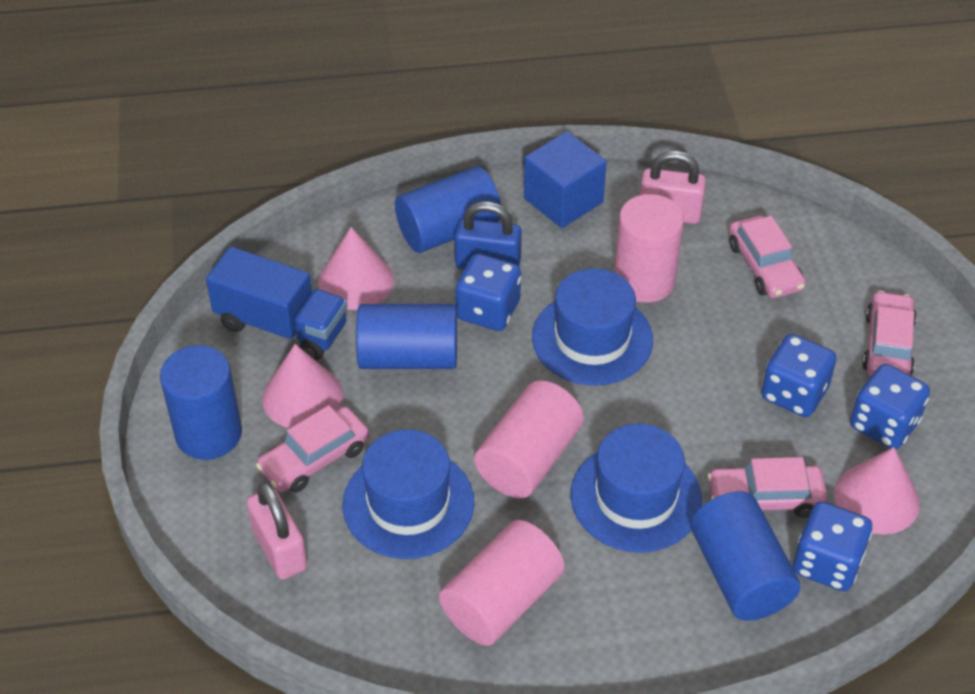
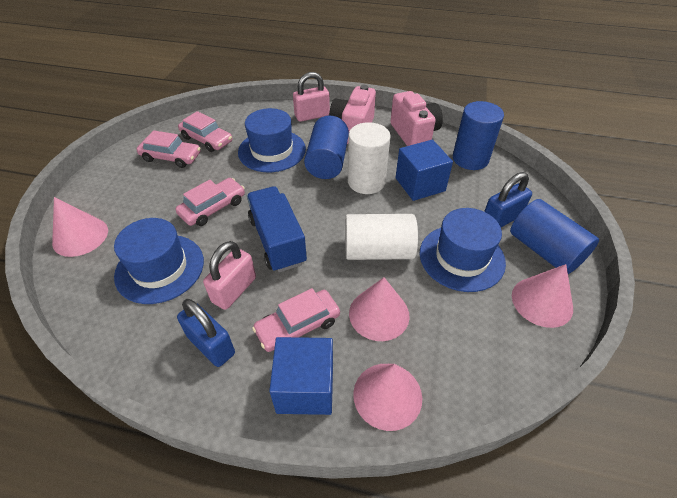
blue cube: 1 -> 2
blue cylinder: 4 -> 3
blue dice: 4 -> 0
blue padlock: 1 -> 2
pink camera: 0 -> 2
pink cone: 3 -> 4
pink cylinder: 3 -> 0
white cylinder: 0 -> 2

